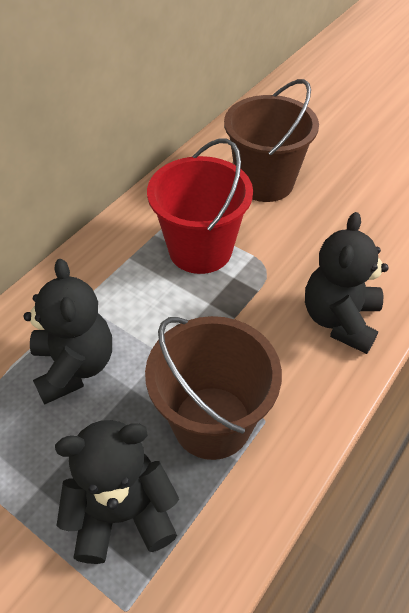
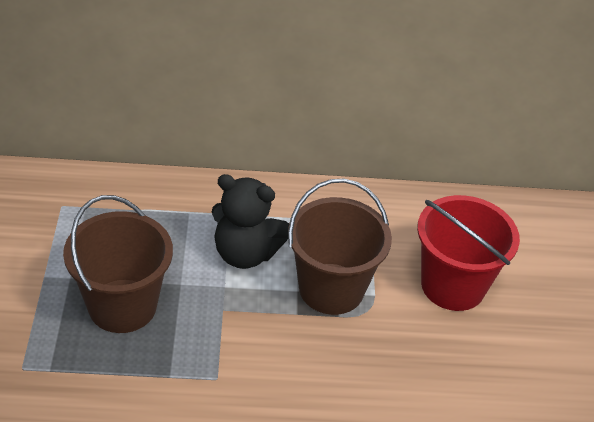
black teddy bear: 3 -> 1

